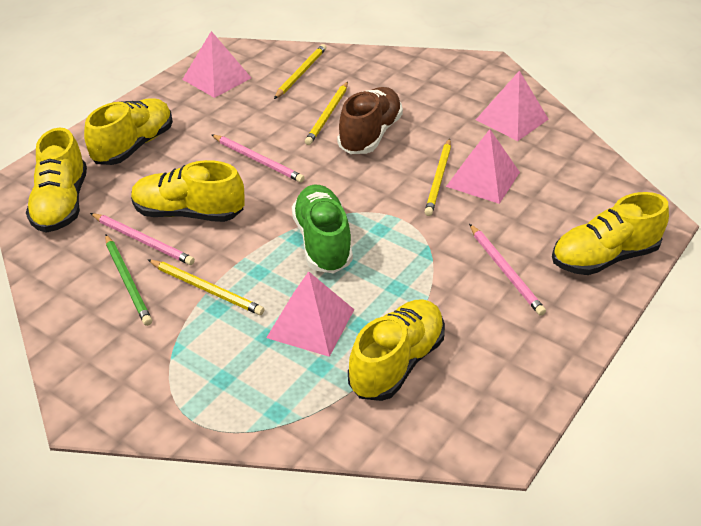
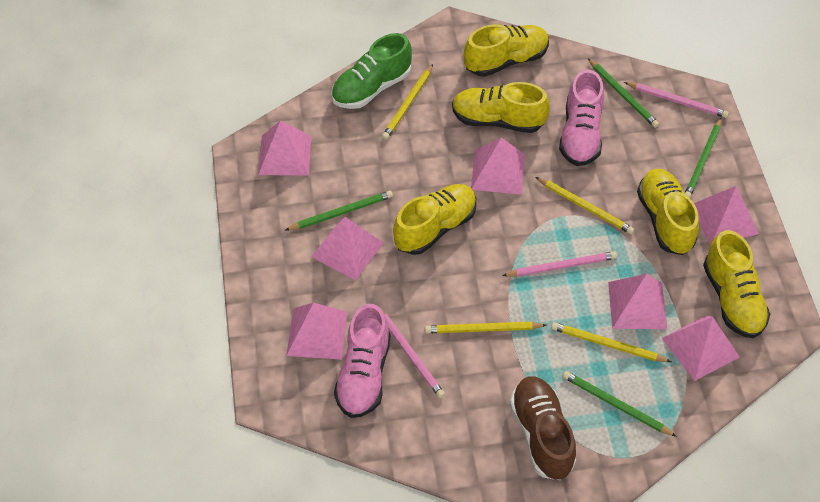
green pencil: 1 -> 4
pink pyramid: 4 -> 7
pink shoe: 0 -> 2

